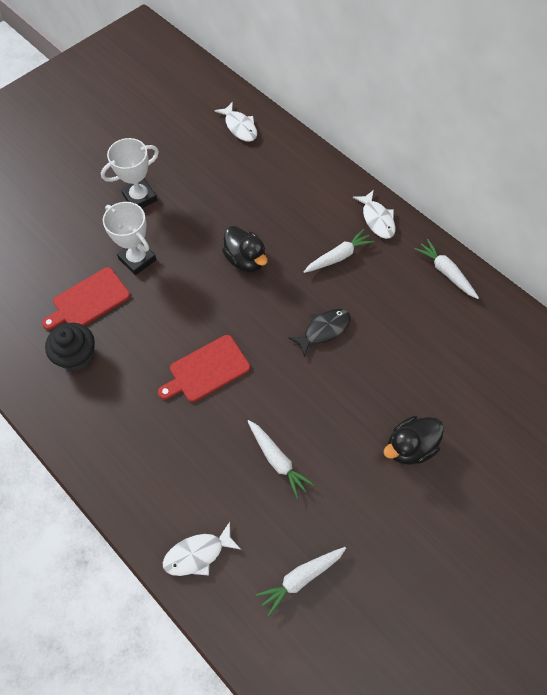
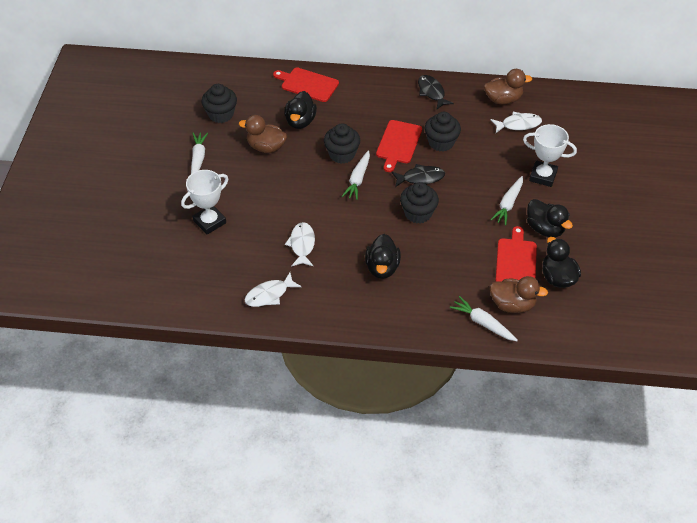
black cupcake: 1 -> 4
black duck: 2 -> 4
black fish: 1 -> 2
brown duck: 0 -> 3
red cutting board: 2 -> 3

